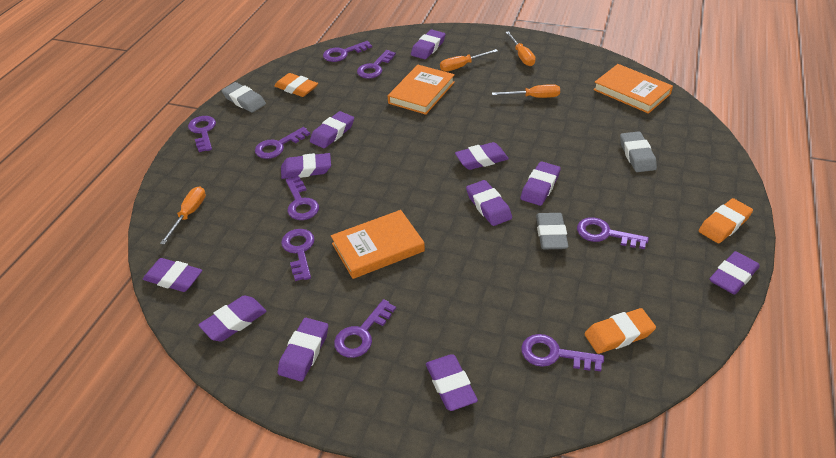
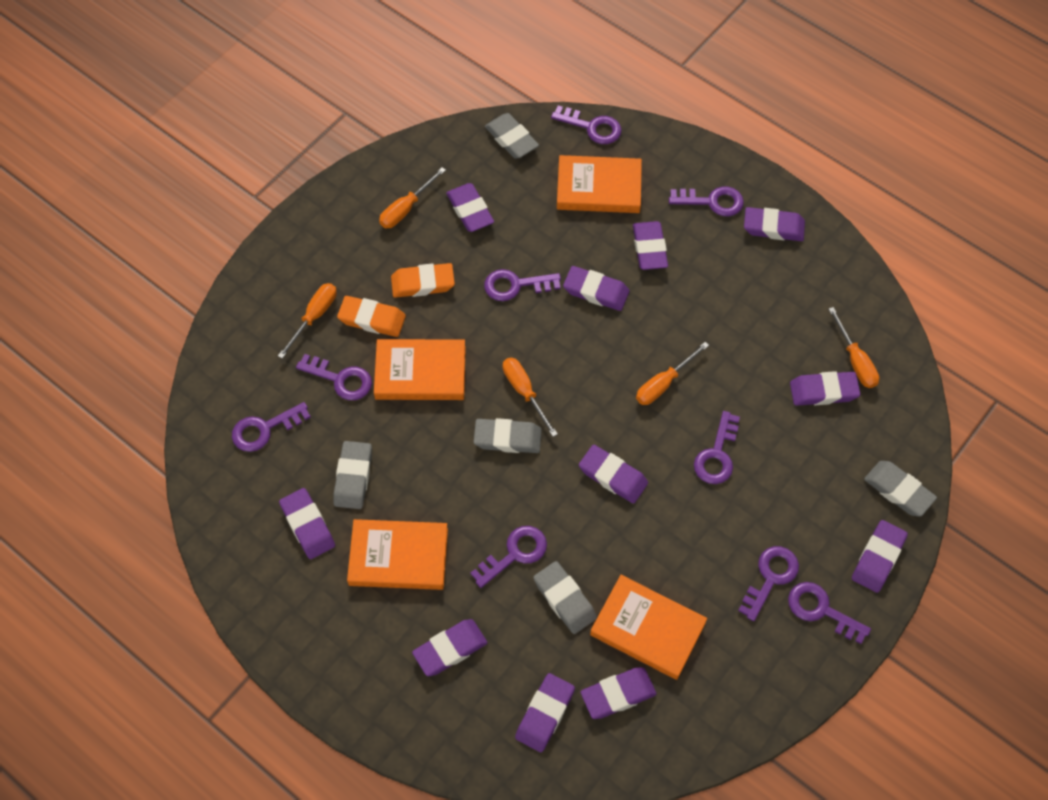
grey eraser: 3 -> 5
orange book: 3 -> 4
orange eraser: 3 -> 2
orange screwdriver: 4 -> 5

